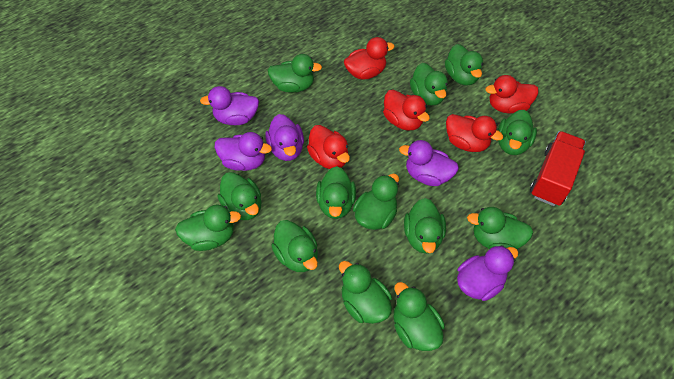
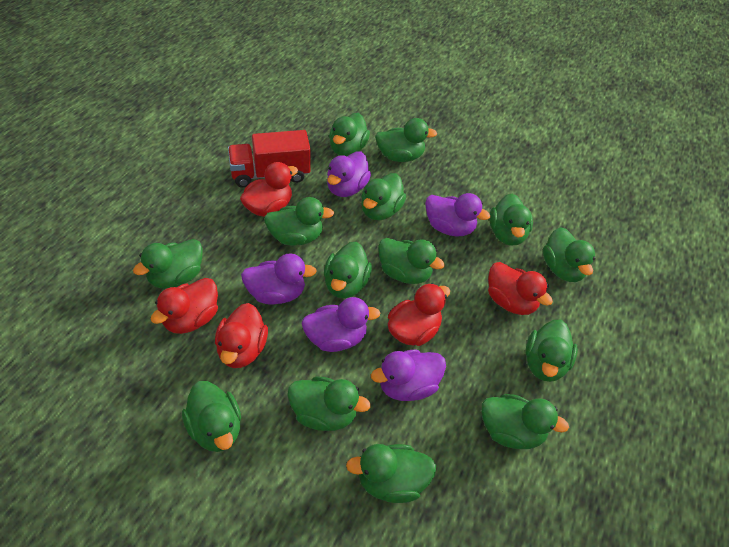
green duck: 13 -> 14

